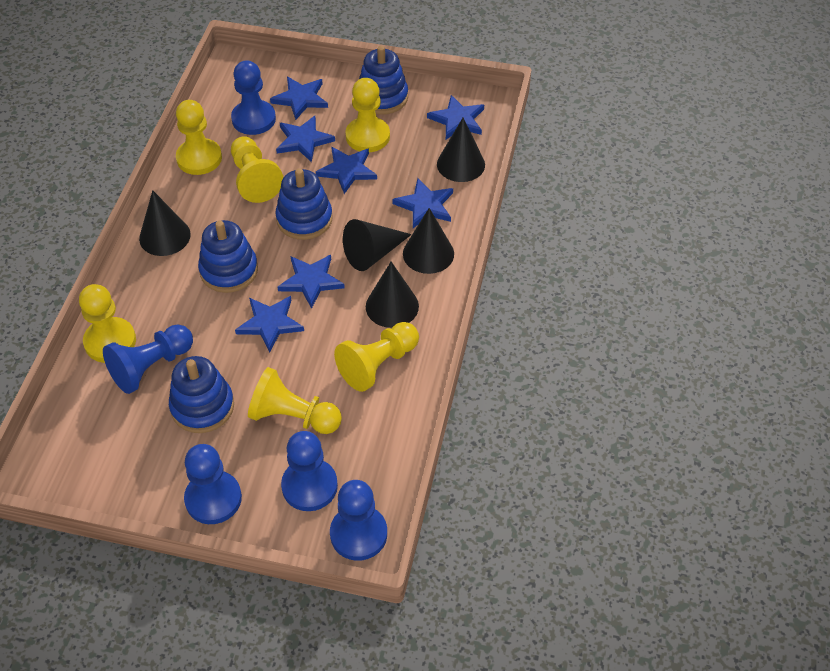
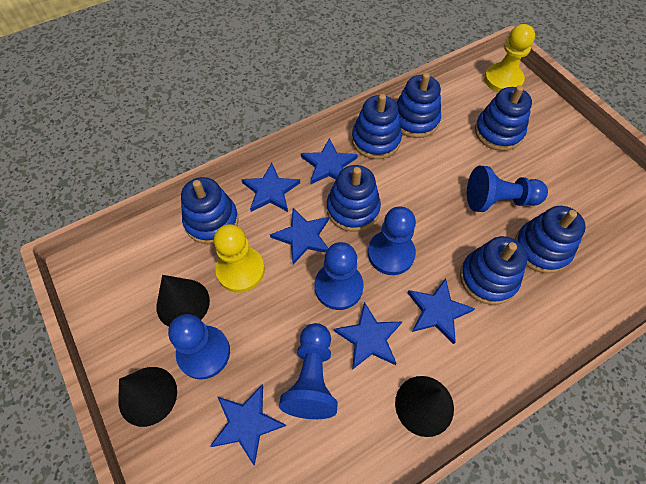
black cone: 5 -> 3
blue stacking toy: 4 -> 7
blue star: 7 -> 6
yellow pawn: 6 -> 2

